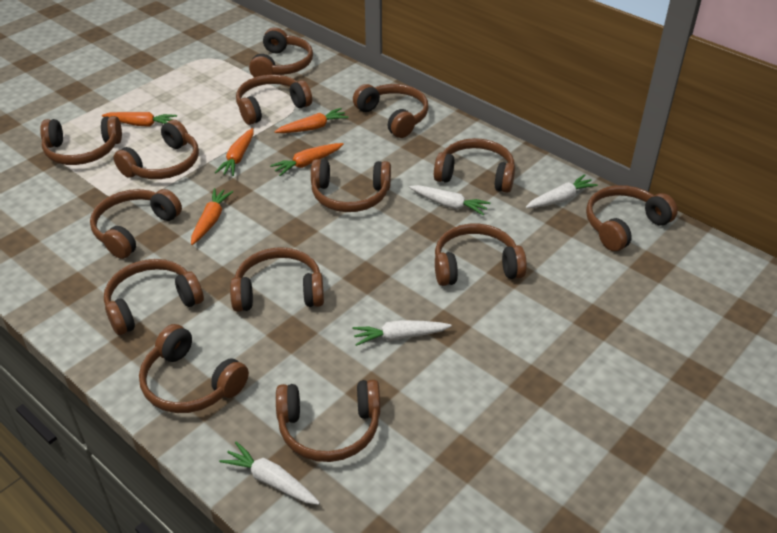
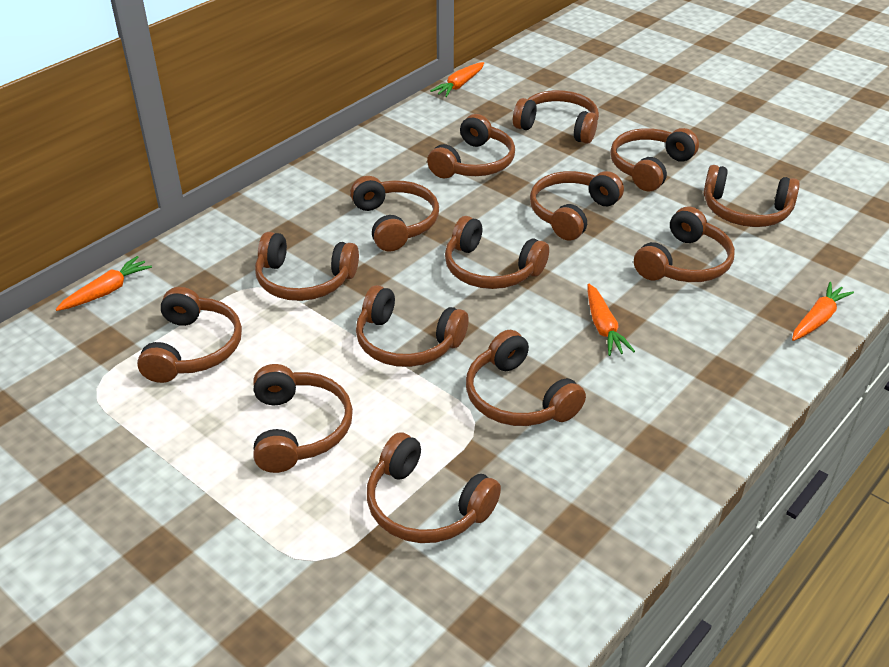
orange carrot: 5 -> 4
white carrot: 4 -> 0

